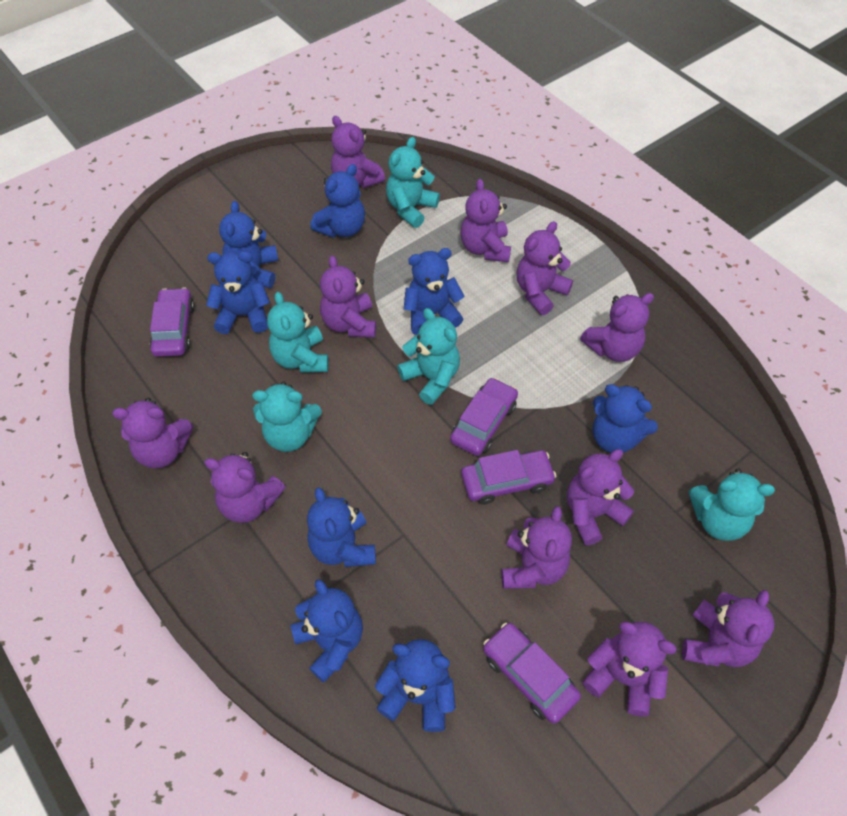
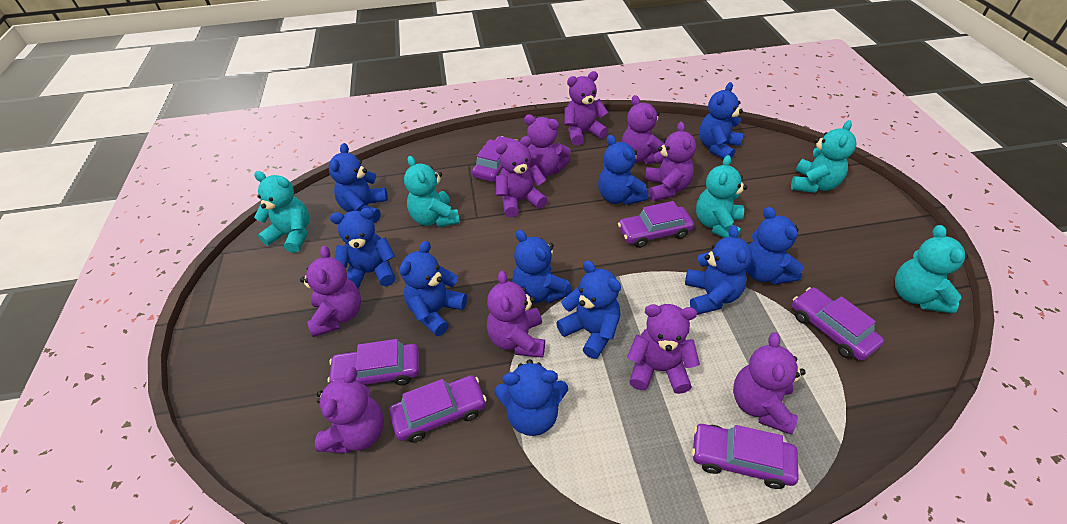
blue teddy bear: 8 -> 10
purple car: 4 -> 6
purple teddy bear: 11 -> 10

